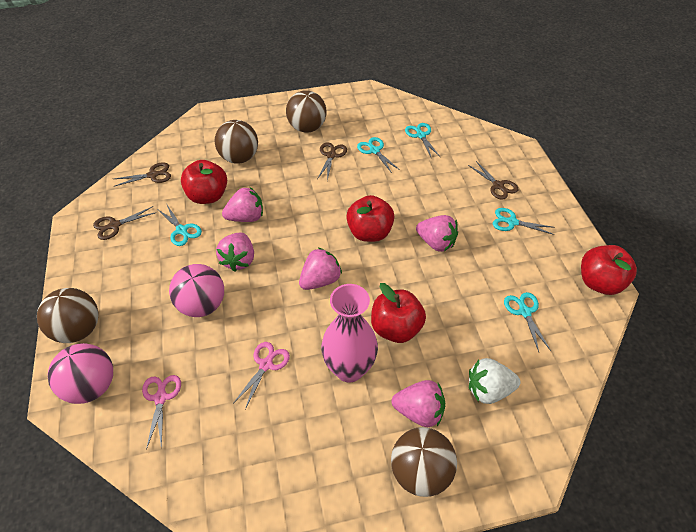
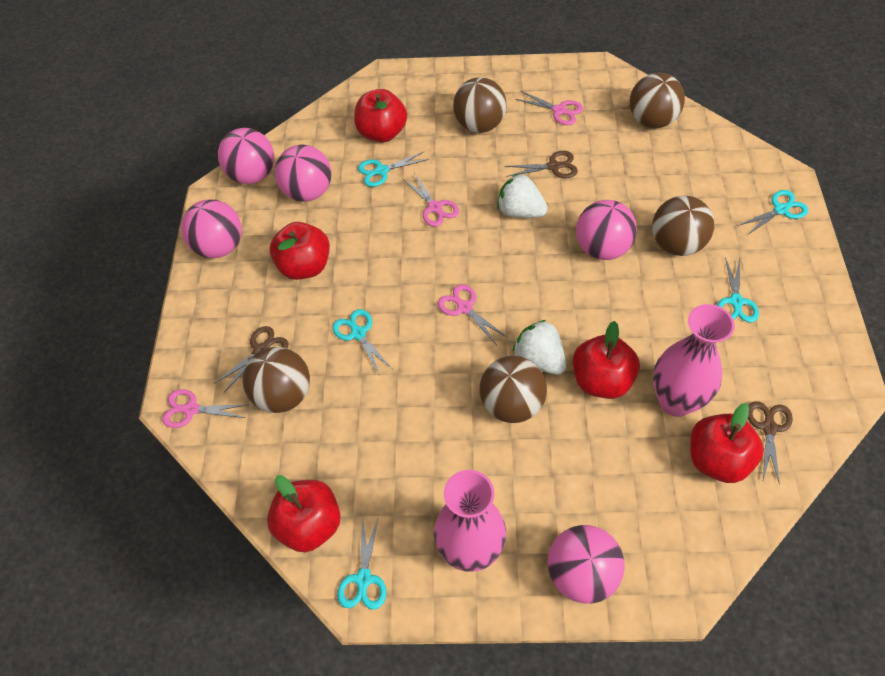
brown ball: 4 -> 5
brown scissors: 4 -> 3
pink ball: 2 -> 5
pink scissors: 2 -> 4
pink strawberry: 5 -> 0
pink vase: 1 -> 2
red apple: 4 -> 5
white strawberry: 1 -> 2

